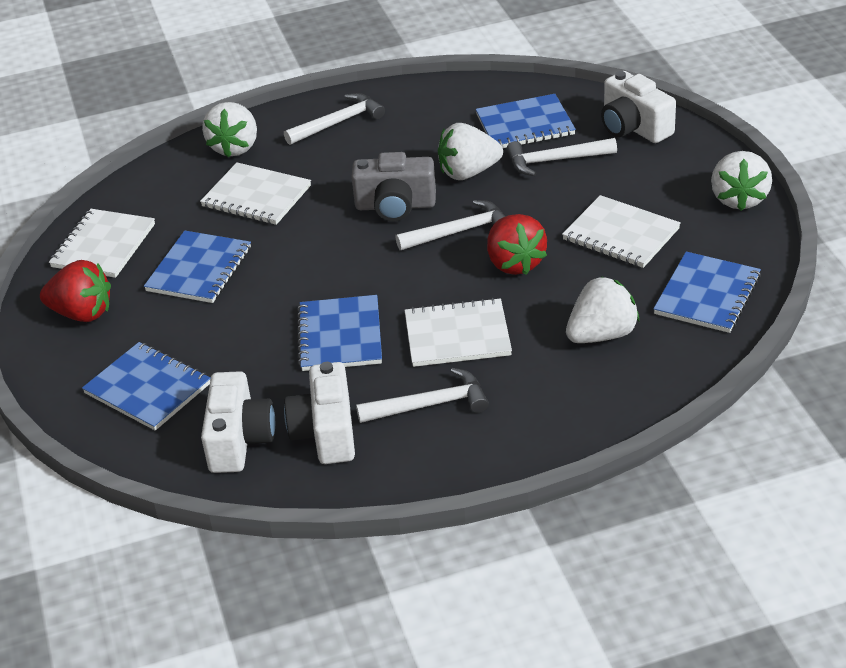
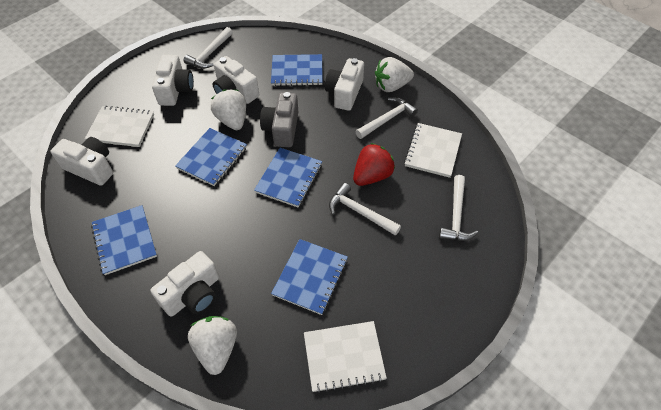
red strawberry: 2 -> 1
white camera: 3 -> 5
white notebook: 4 -> 3
white strawberry: 4 -> 3

